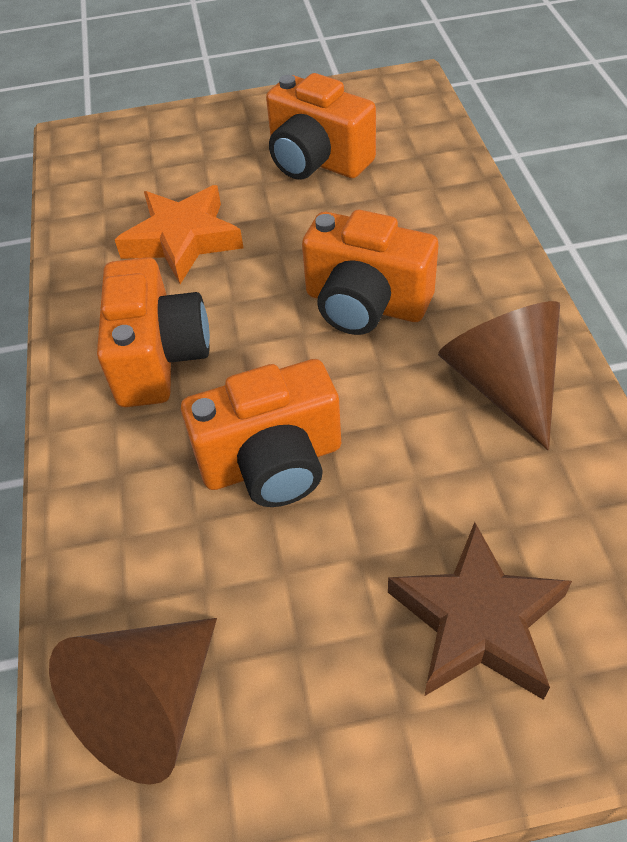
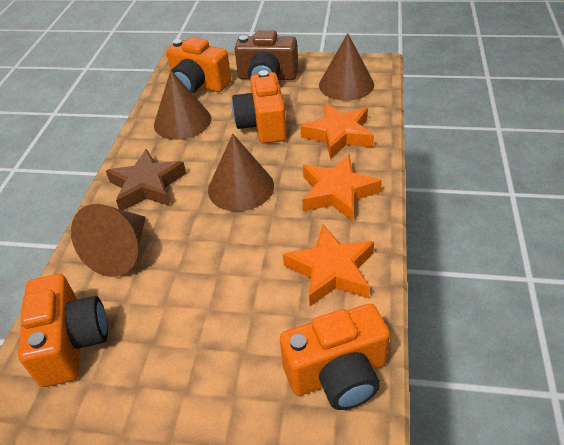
brown camera: 0 -> 1
brown cone: 2 -> 4
orange star: 1 -> 3

